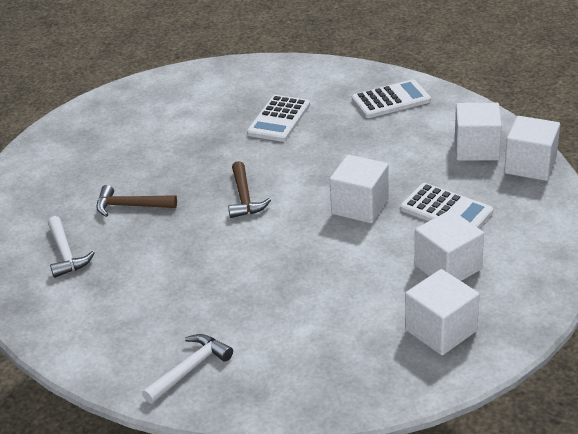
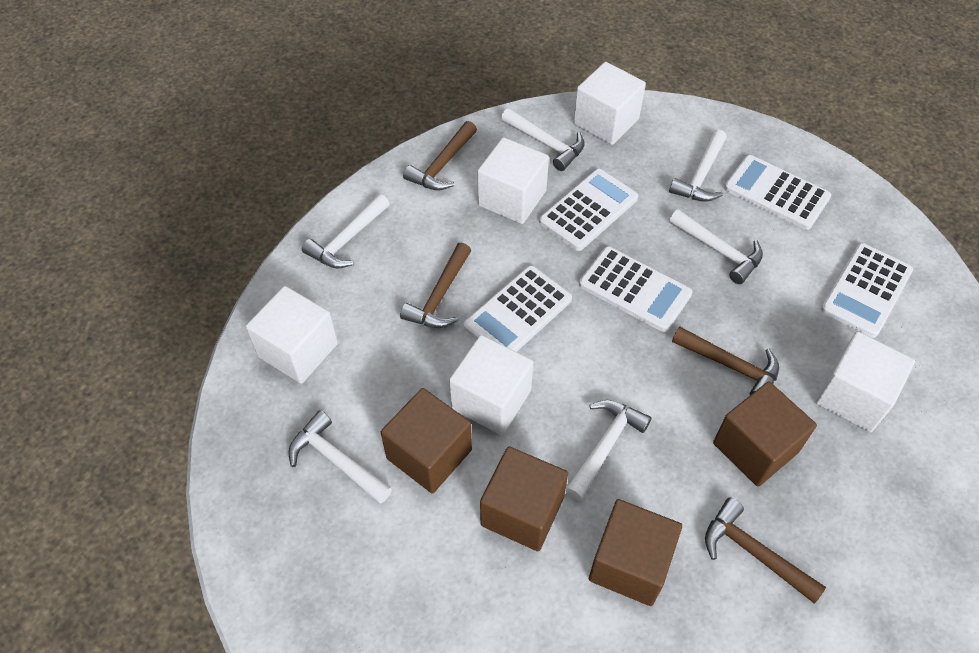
brown cube: 0 -> 4
brown hammer: 2 -> 4
white calculator: 3 -> 5
white hammer: 2 -> 6

